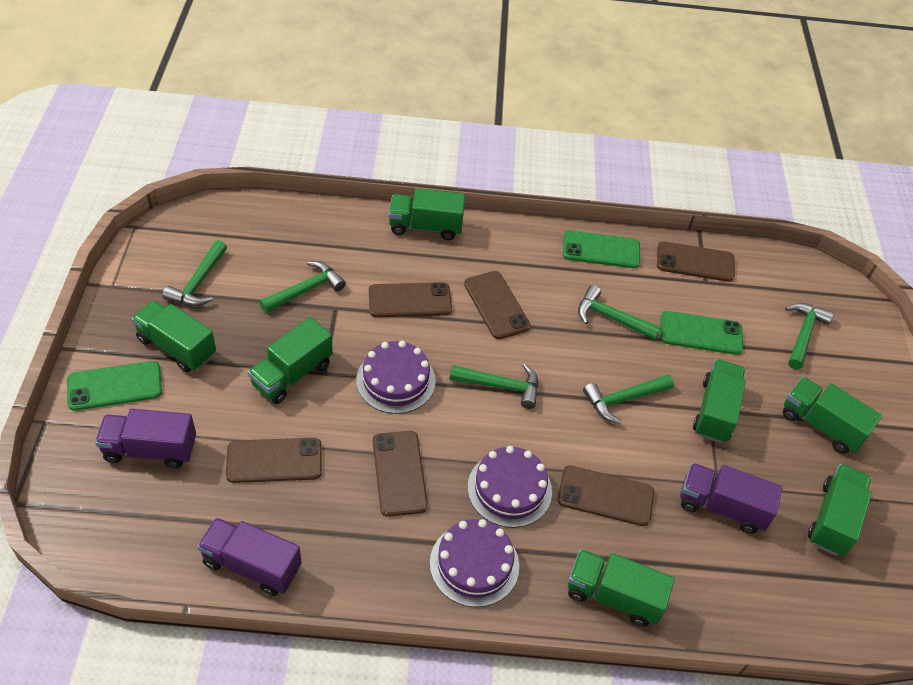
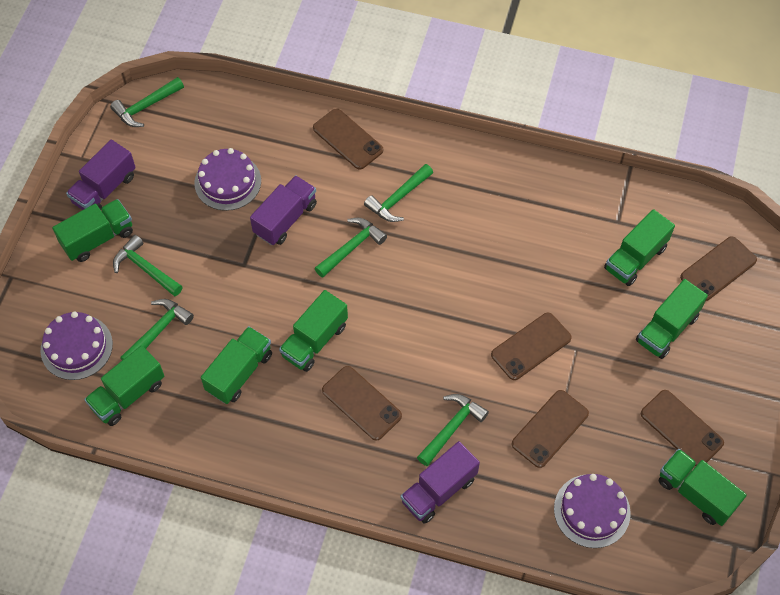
green phone: 3 -> 0

